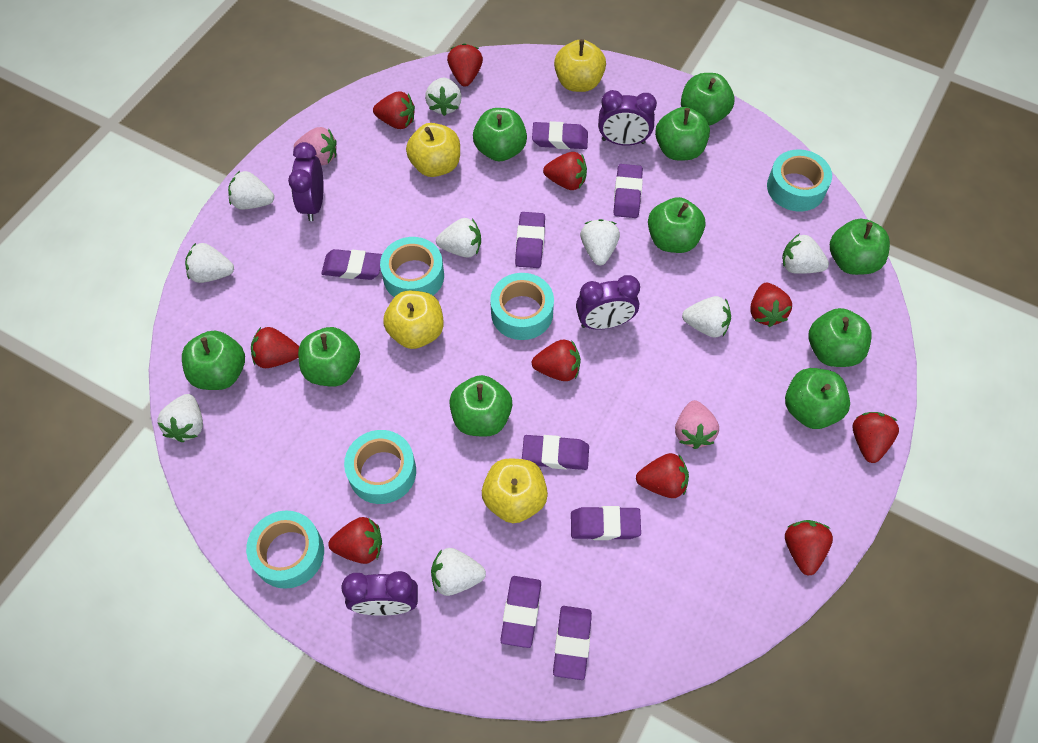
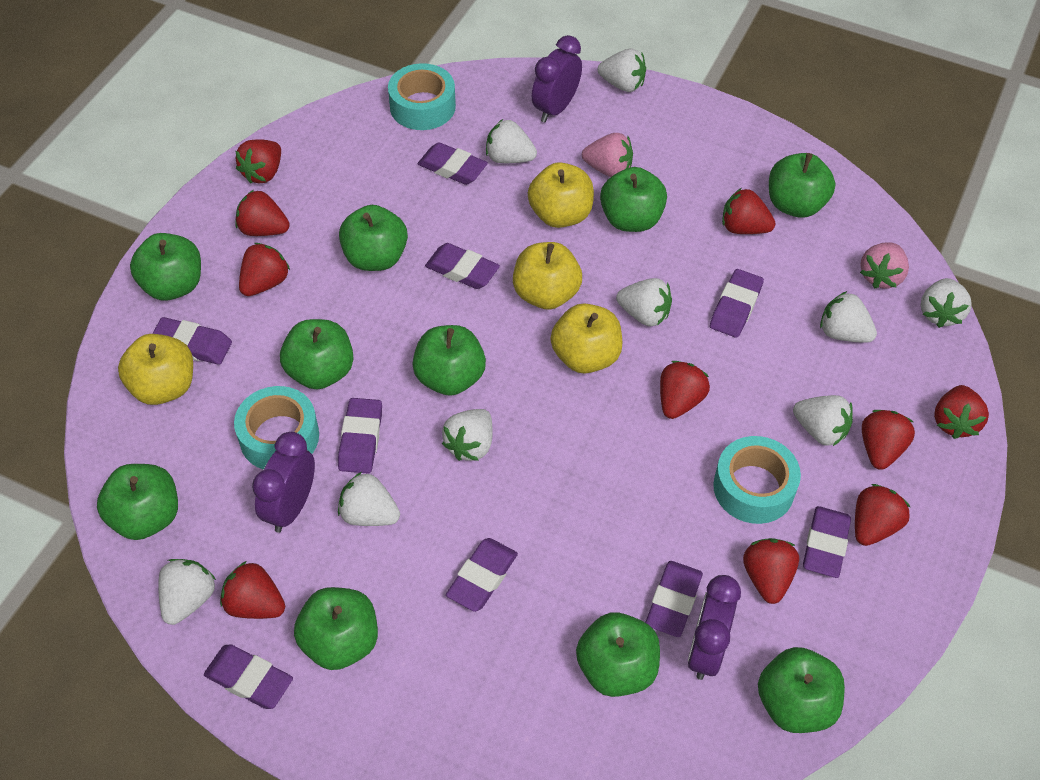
purple clock: 4 -> 3
purple eraser: 8 -> 9
turquoise tape: 5 -> 3

